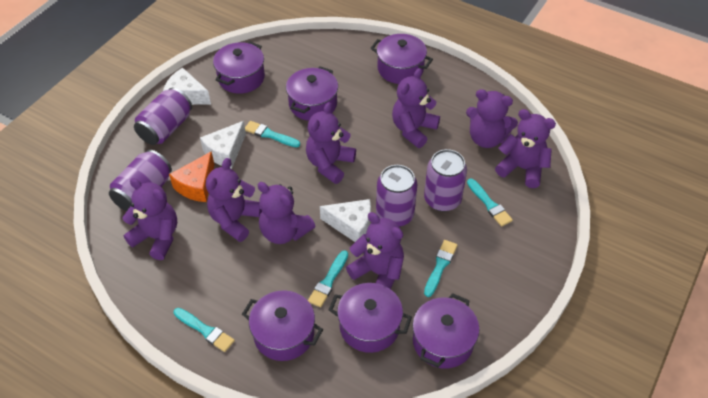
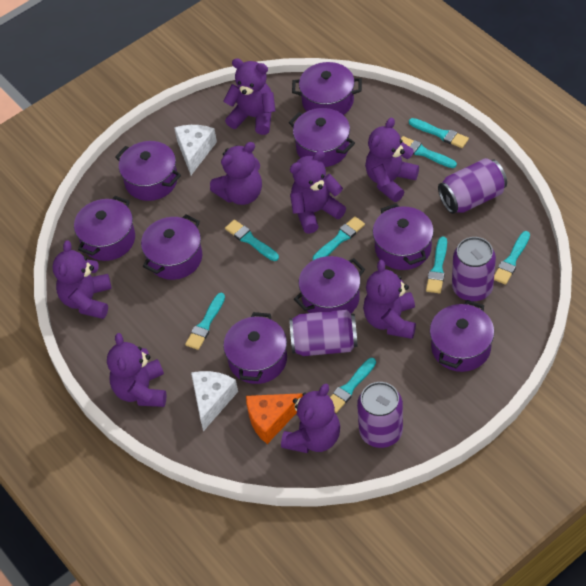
purple pot: 6 -> 9
turquoise brush: 5 -> 8
white cheese: 3 -> 2

